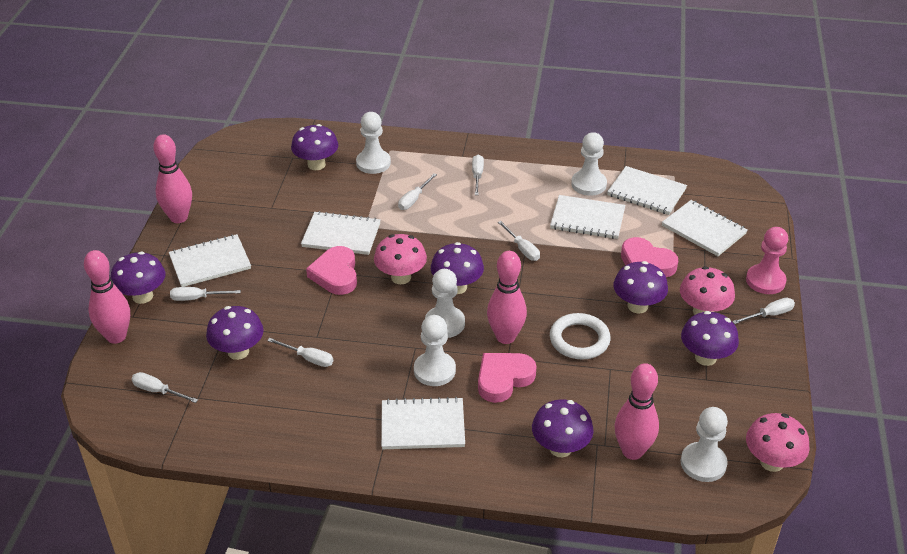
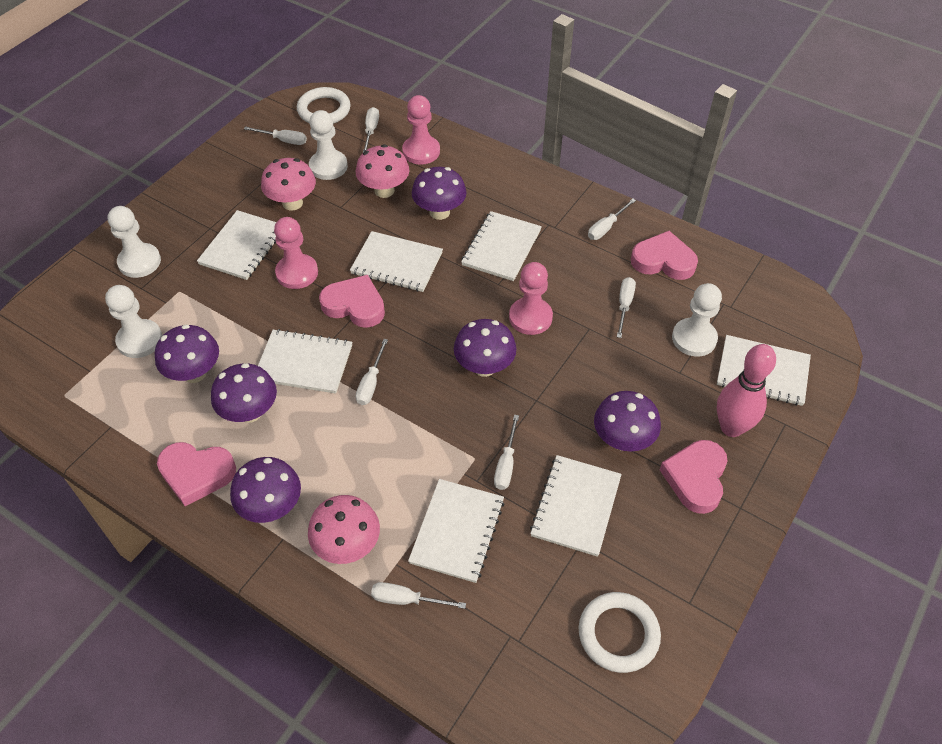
pink bowling pin: 4 -> 1
pink heart: 3 -> 4
pink pawn: 1 -> 3
purple mushroom: 7 -> 6
white notebook: 6 -> 7
white pawn: 5 -> 4
white ring: 1 -> 2

